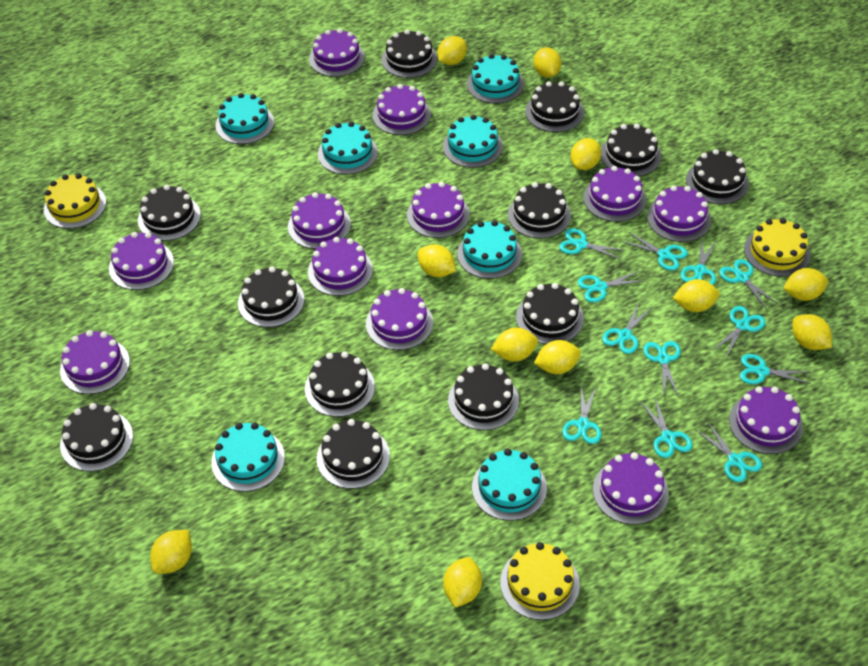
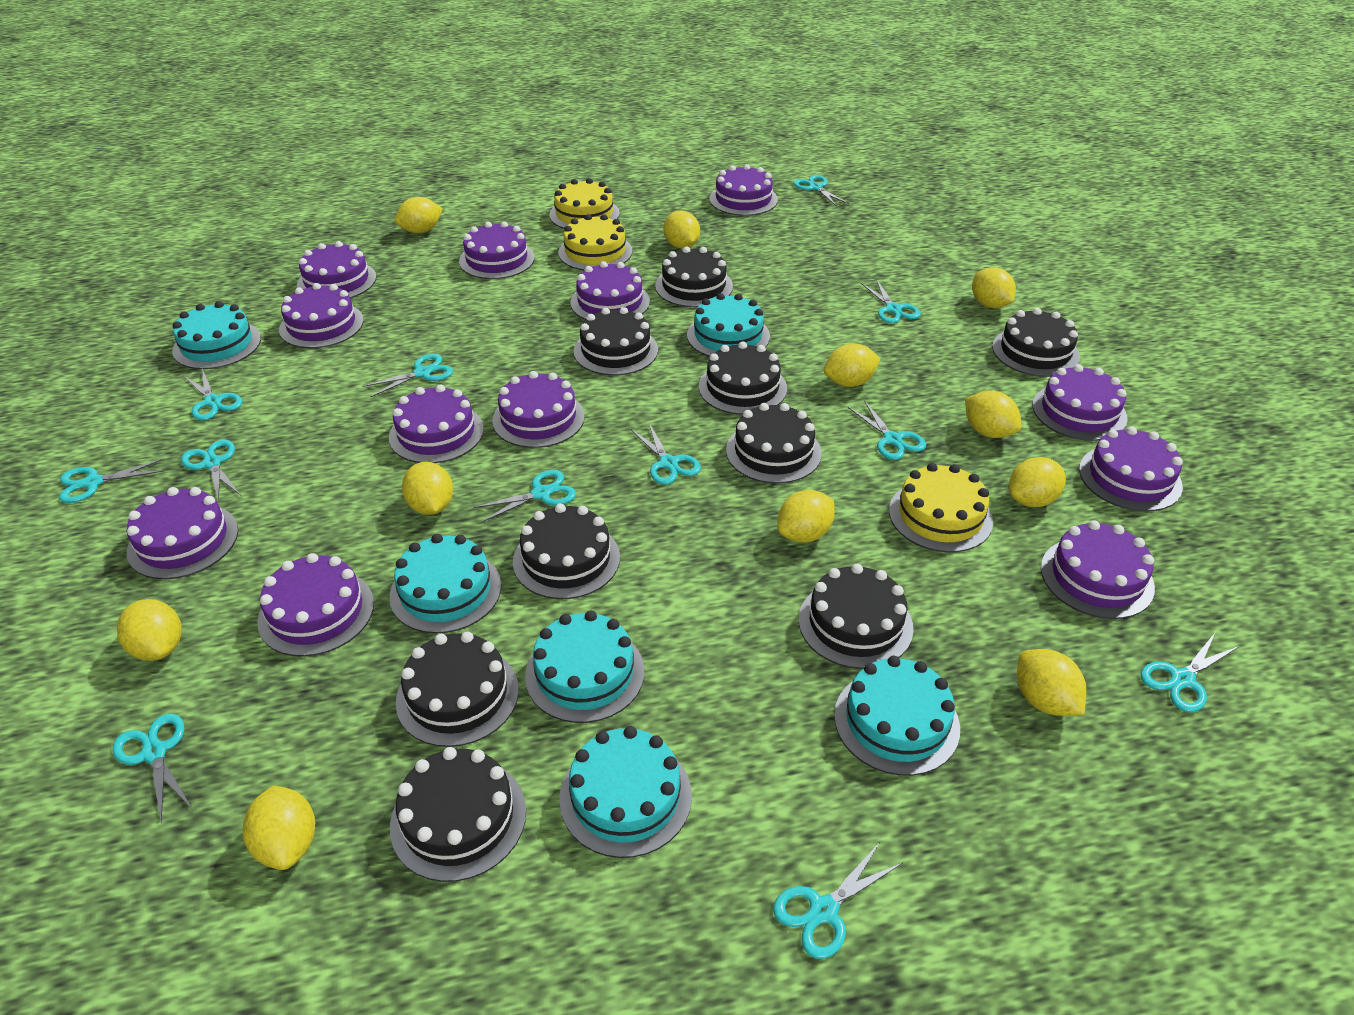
black cake: 12 -> 9
turquoise cake: 7 -> 6

